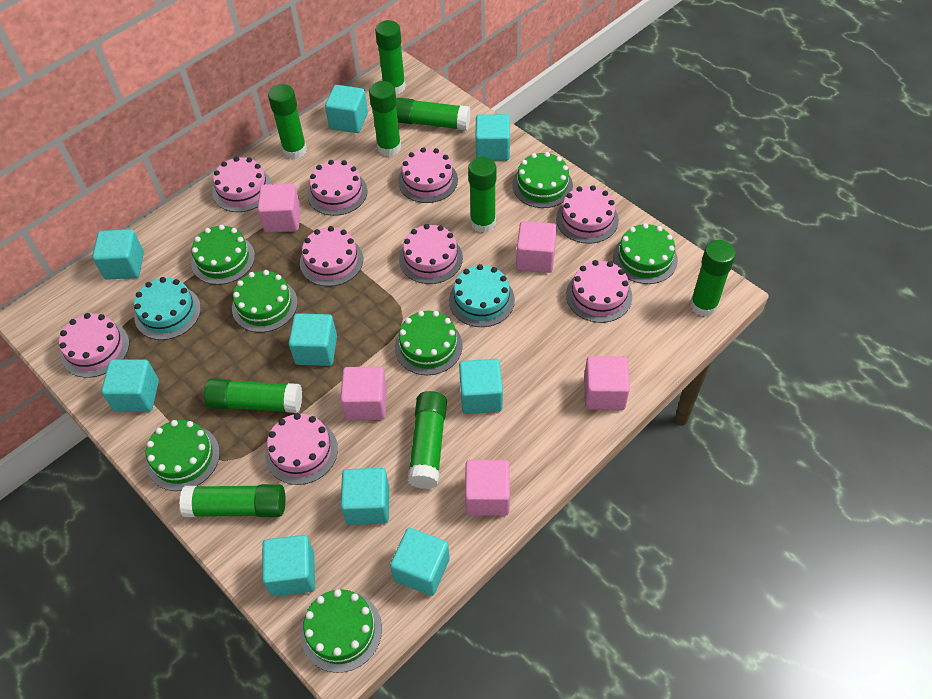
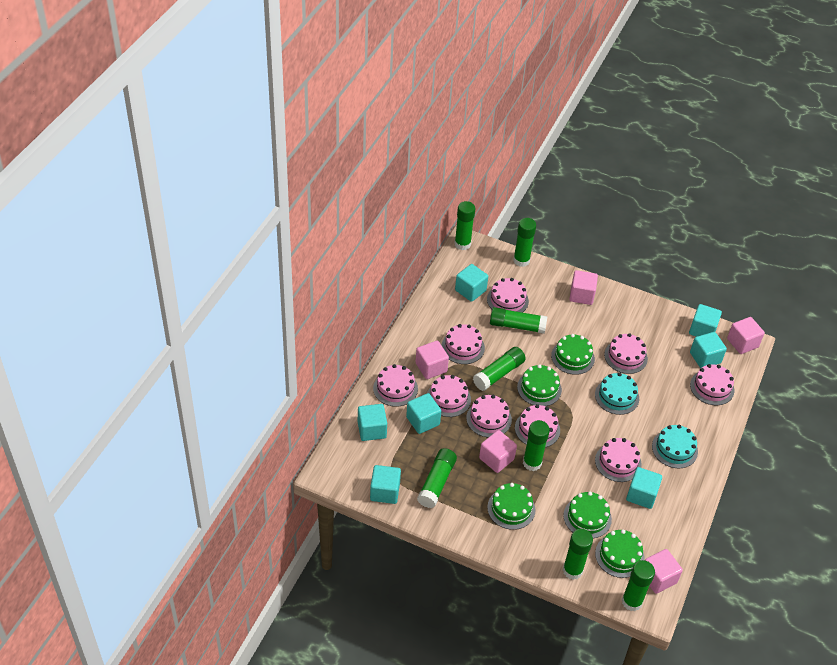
green cake: 7 -> 5
green glue stick: 9 -> 8
turquoise cube: 9 -> 7

